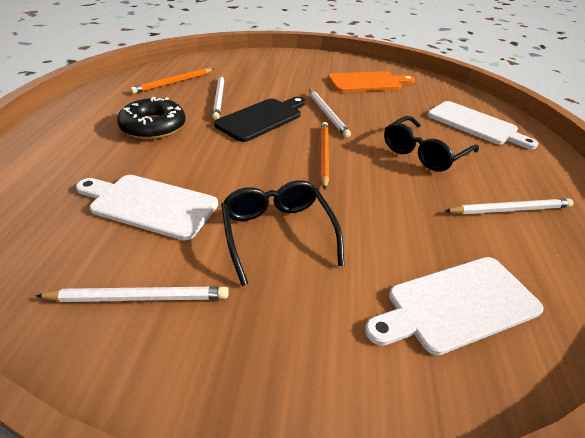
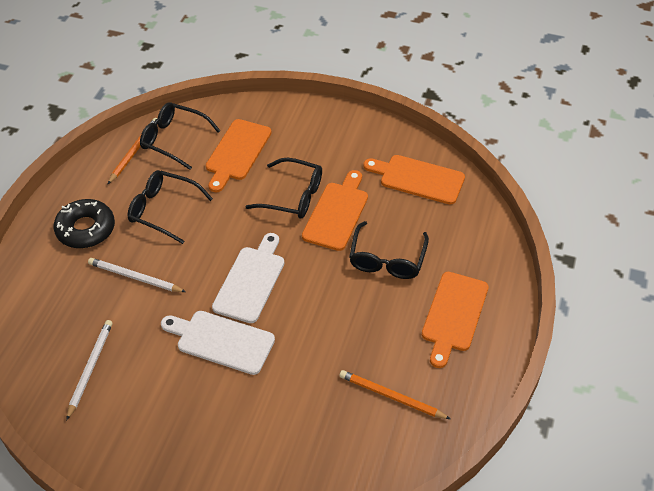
black cutting board: 1 -> 0
black glasses: 2 -> 4
orange cutting board: 1 -> 4
white cutting board: 3 -> 2
white pencil: 4 -> 2

